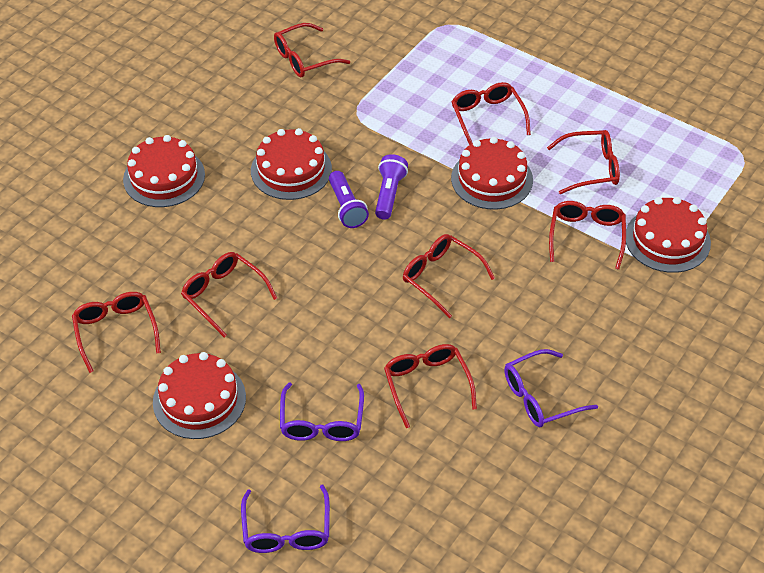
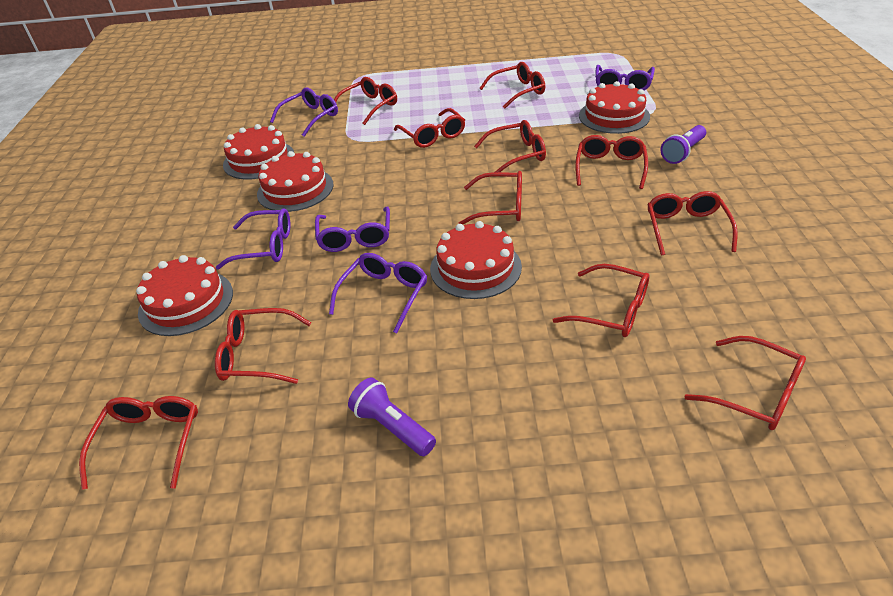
purple glasses: 3 -> 5
red glasses: 8 -> 11

